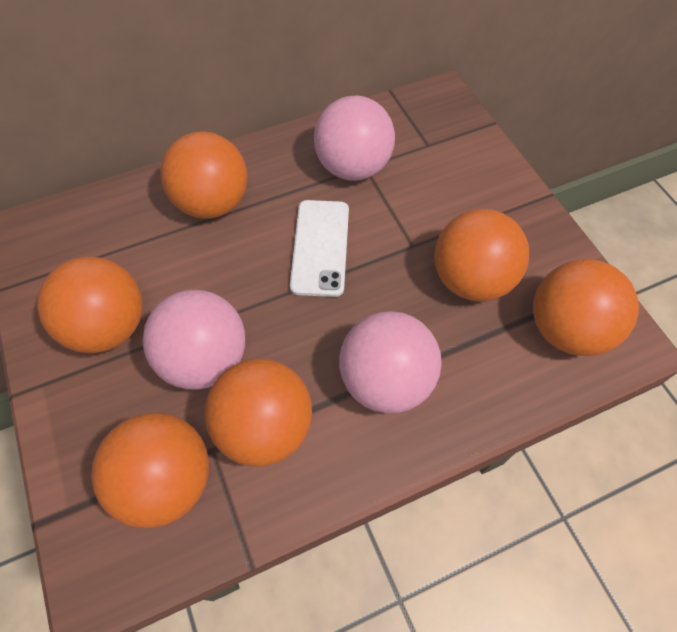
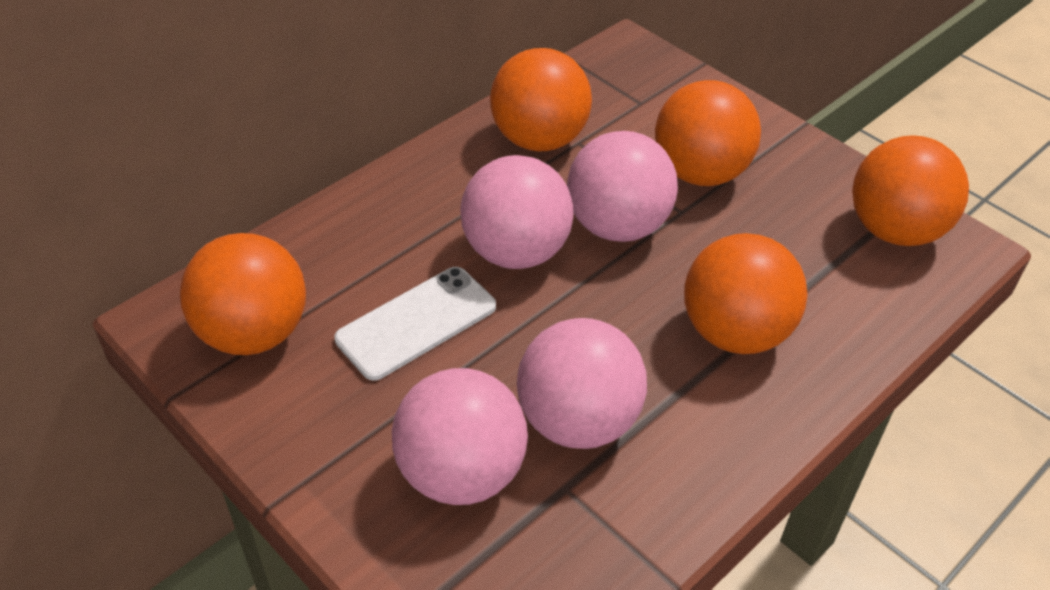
orange ball: 6 -> 5
pink ball: 3 -> 4

